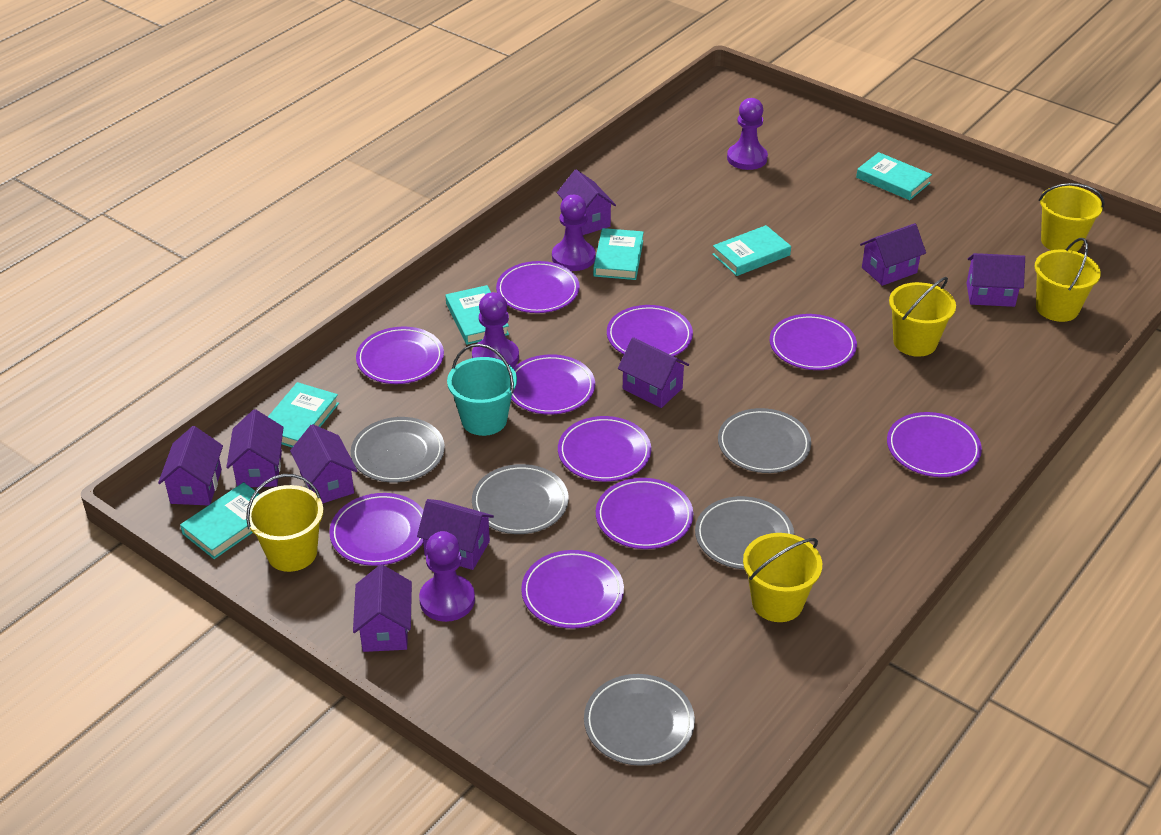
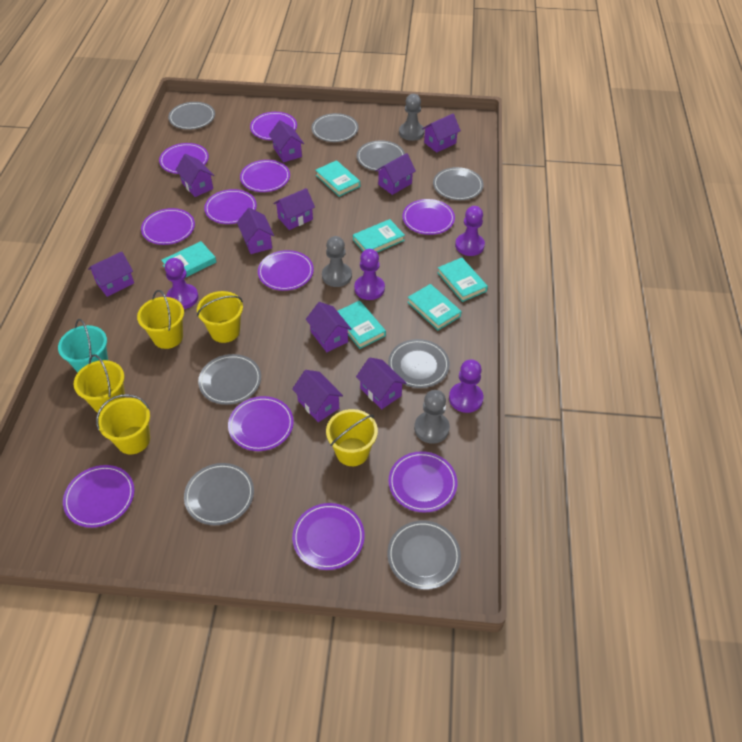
grey pawn: 0 -> 3
grey plate: 5 -> 8
purple house: 9 -> 10
purple plate: 10 -> 11

